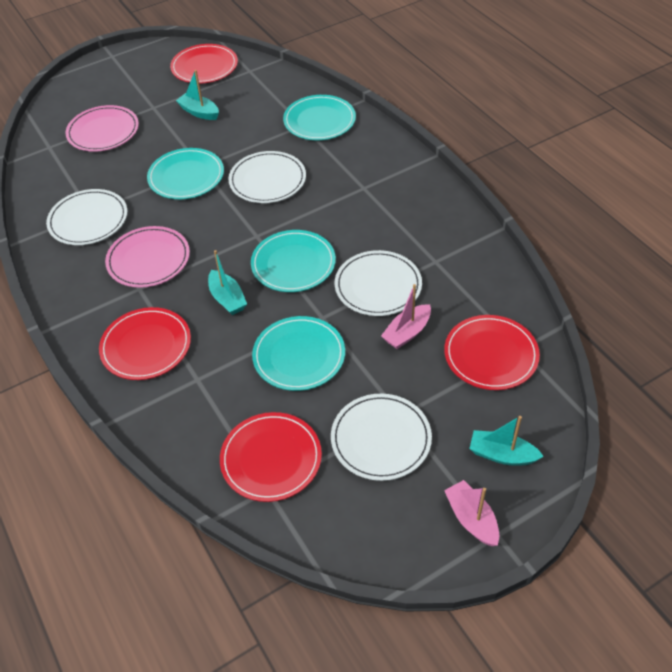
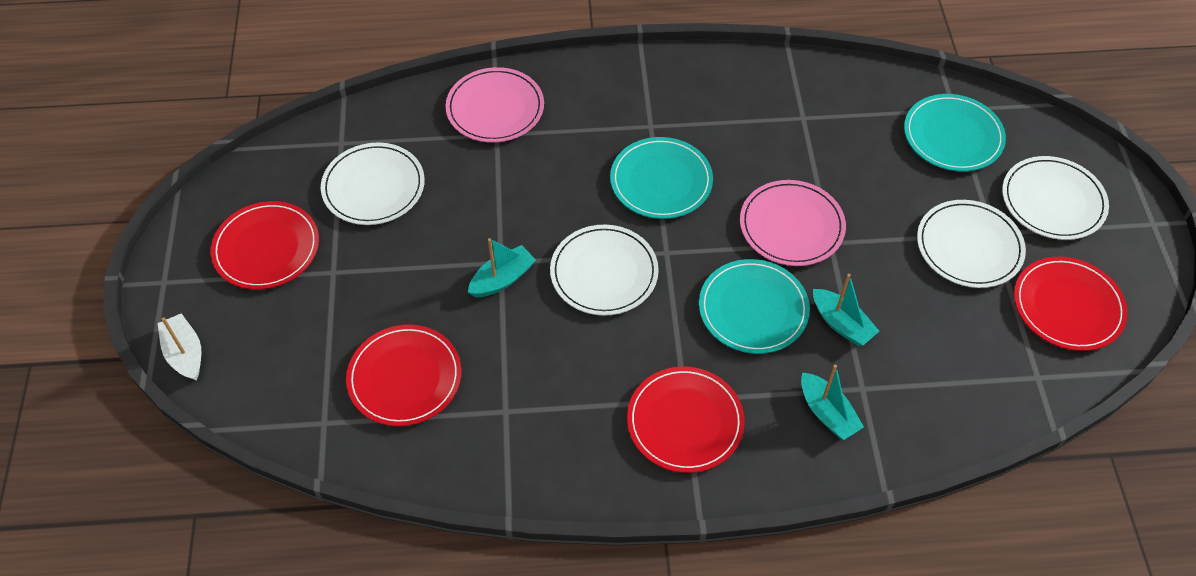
pink boat: 2 -> 0
turquoise plate: 4 -> 3
white boat: 0 -> 1

